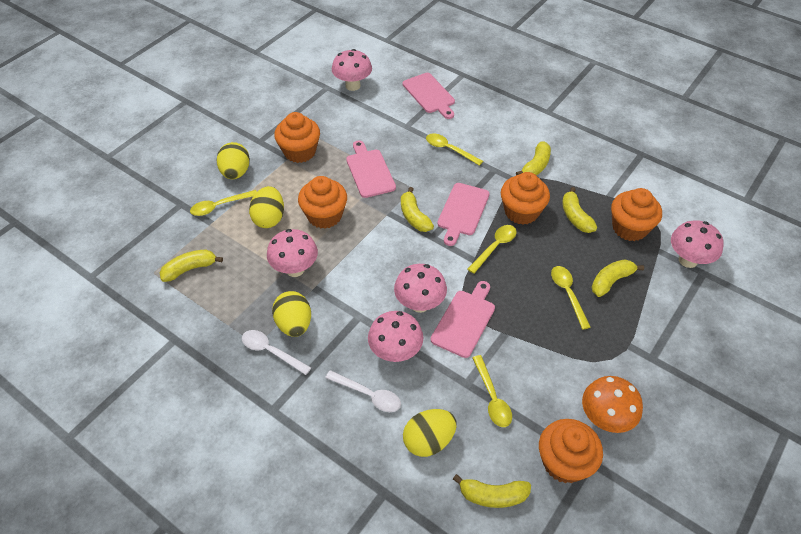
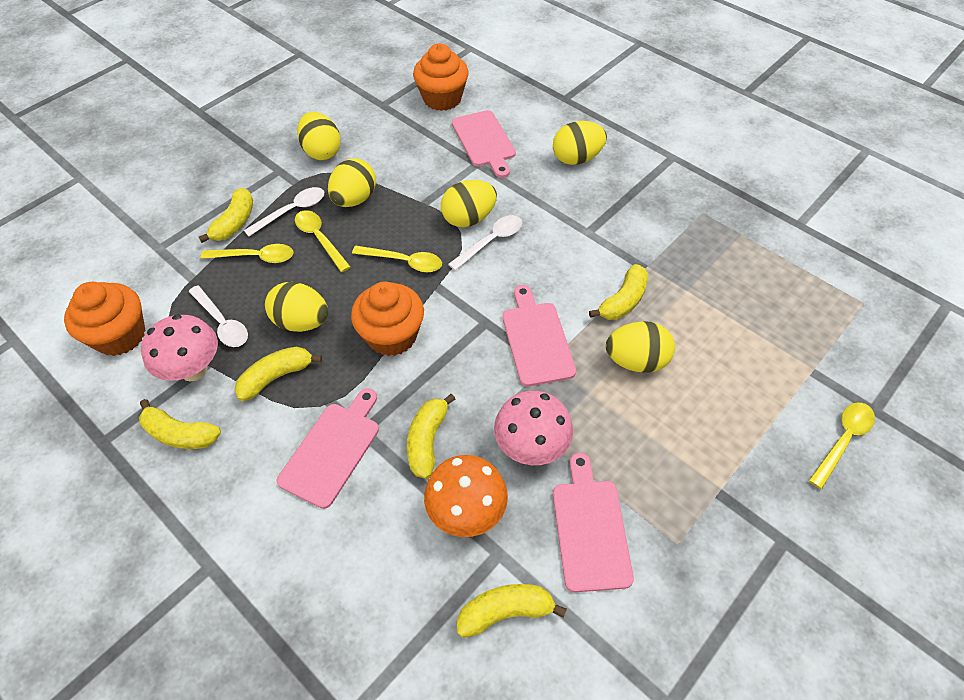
orange cupcake: 5 -> 3
pink mushroom: 5 -> 2
white spoon: 2 -> 3
yellow egg: 4 -> 6
yellow spoon: 5 -> 4

